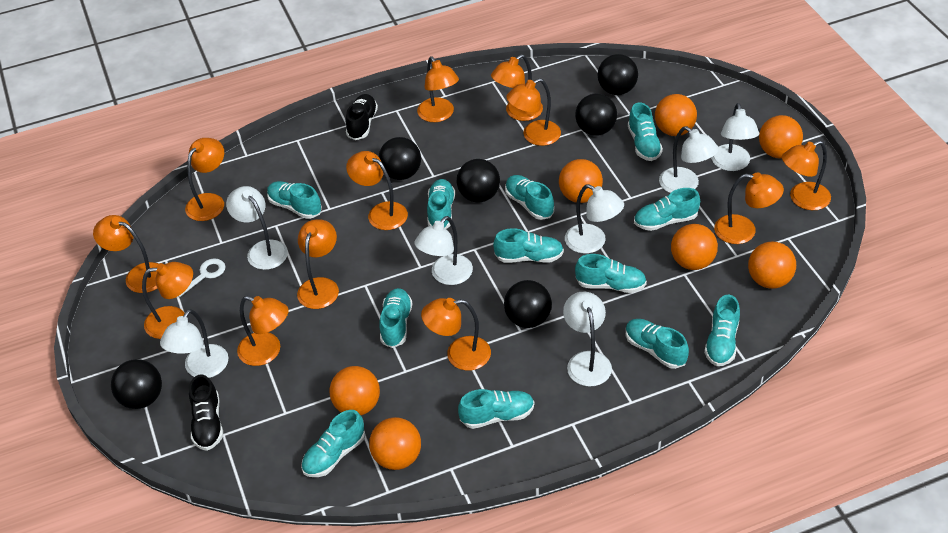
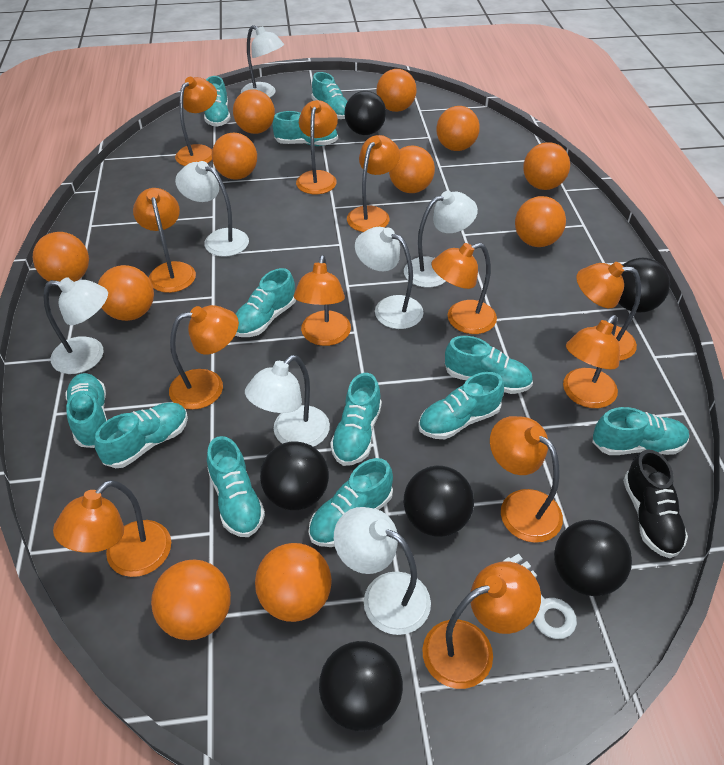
black shoe: 2 -> 1
orange ball: 7 -> 11

